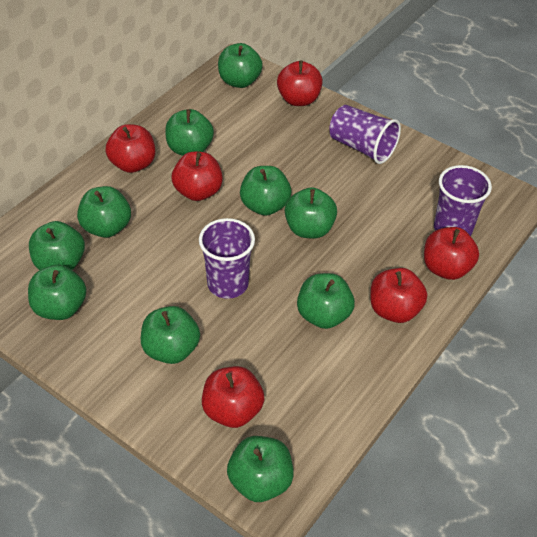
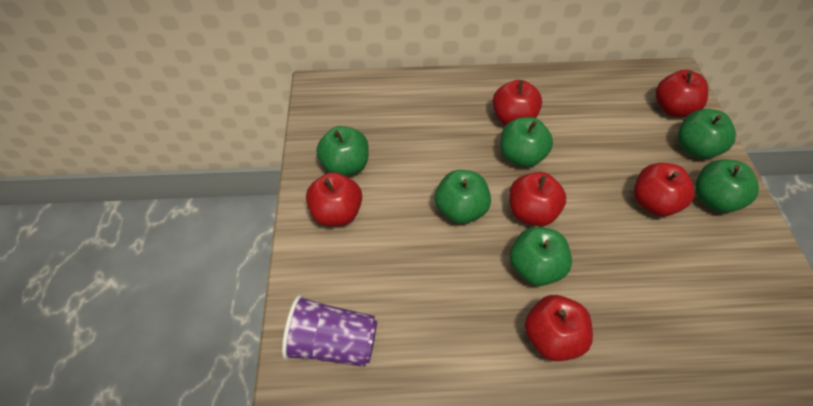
green apple: 10 -> 6
purple cup: 3 -> 1

